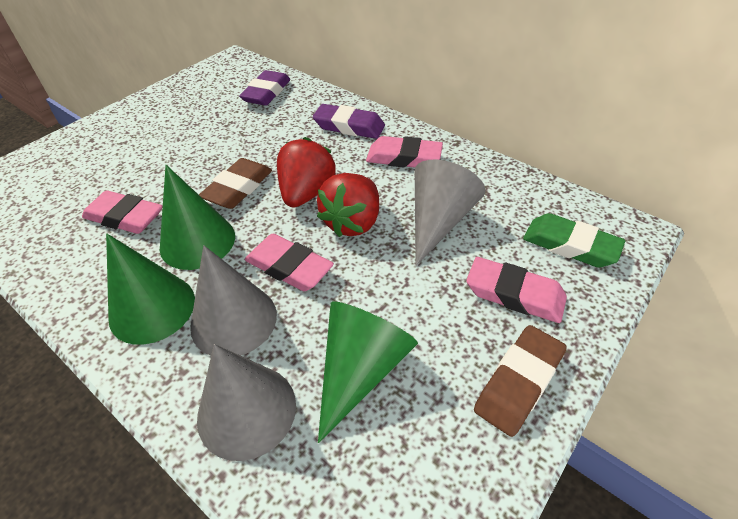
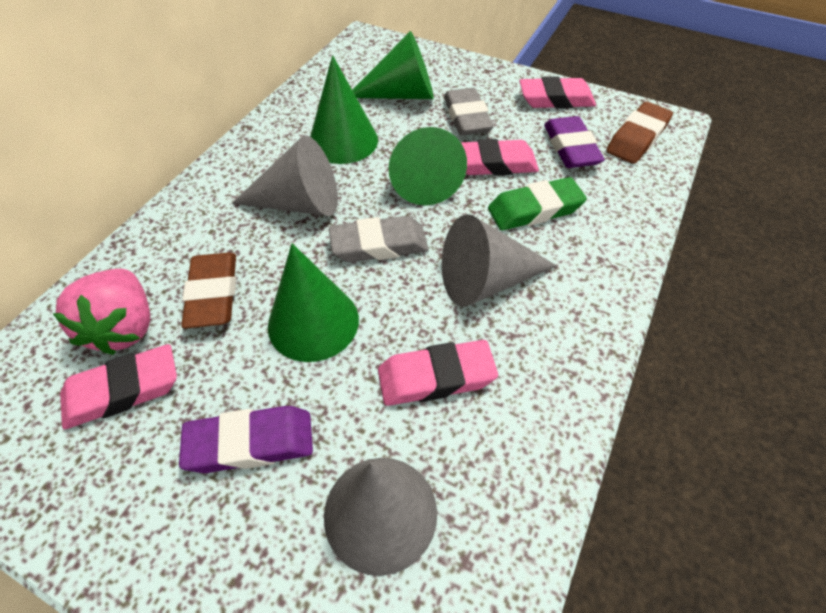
green cone: 3 -> 4
grey eraser: 0 -> 2
pink strawberry: 0 -> 1
red strawberry: 2 -> 0

